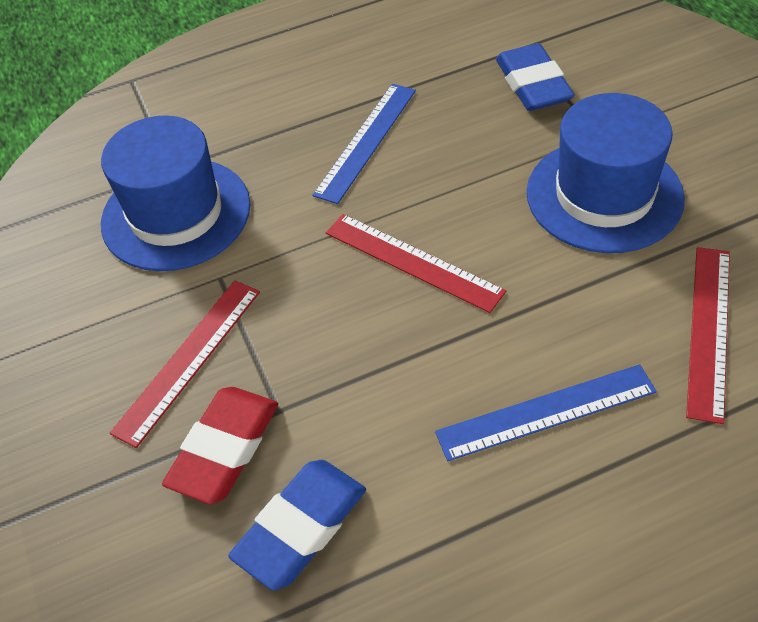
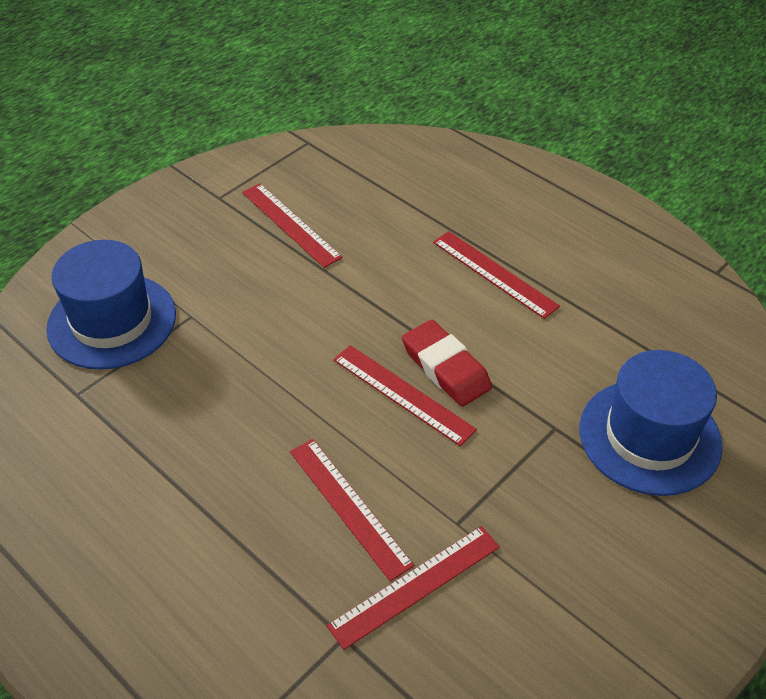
blue eraser: 2 -> 0
blue ruler: 2 -> 0
red ruler: 3 -> 5

